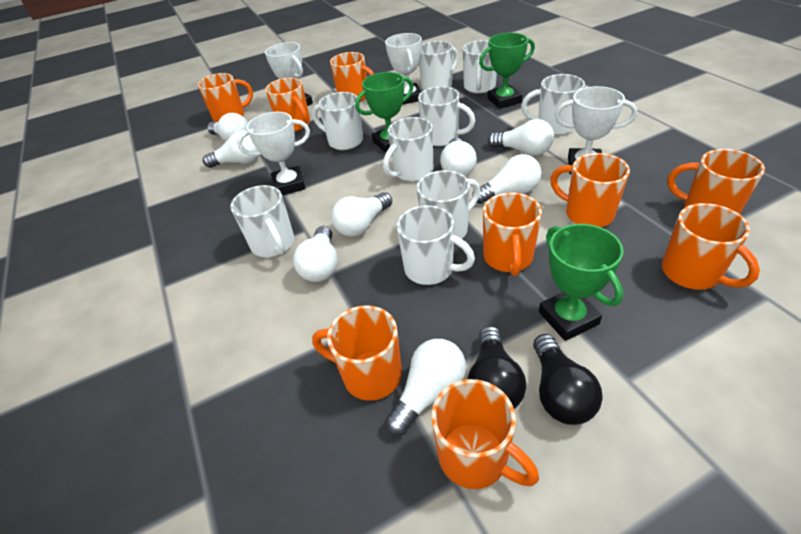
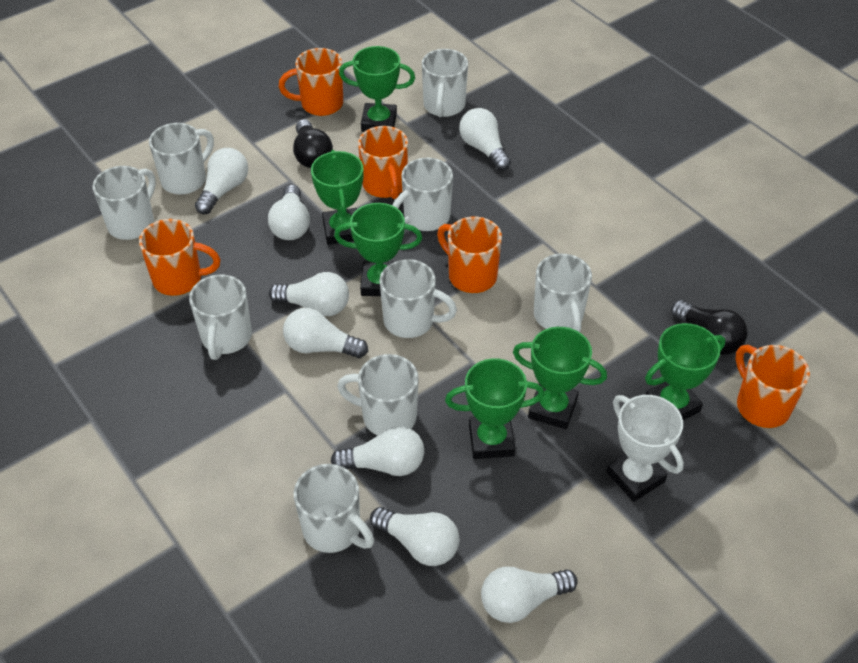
green trophy: 3 -> 6
orange mug: 9 -> 5
white trophy: 4 -> 1

